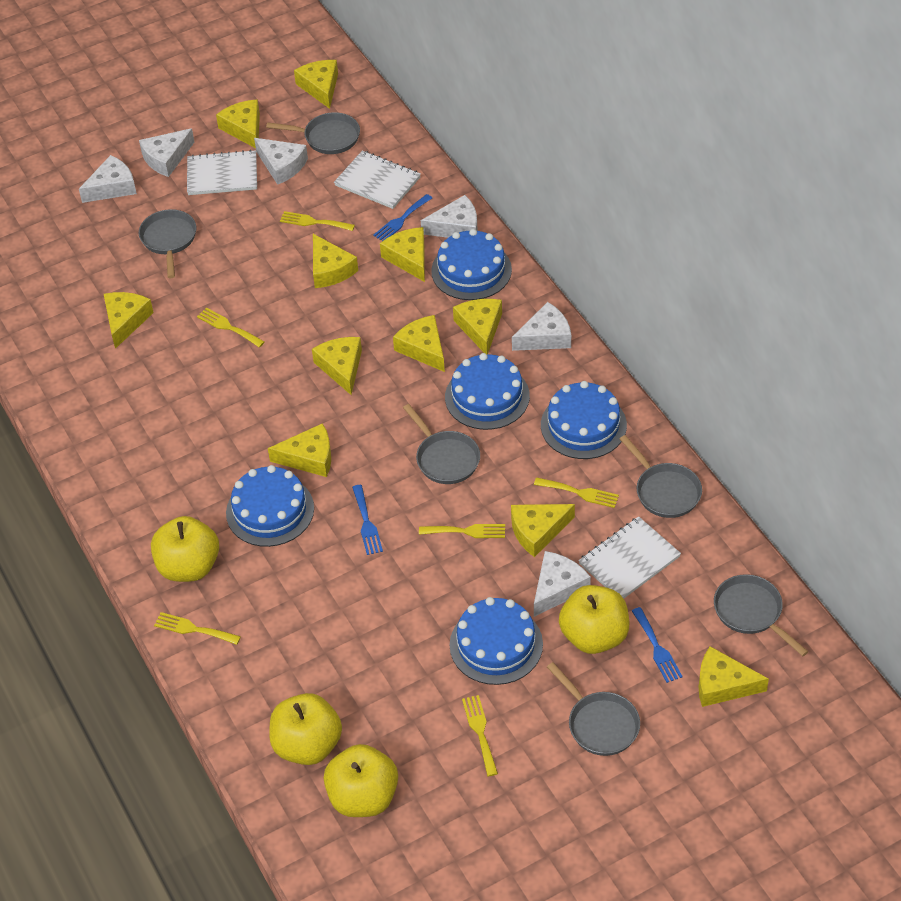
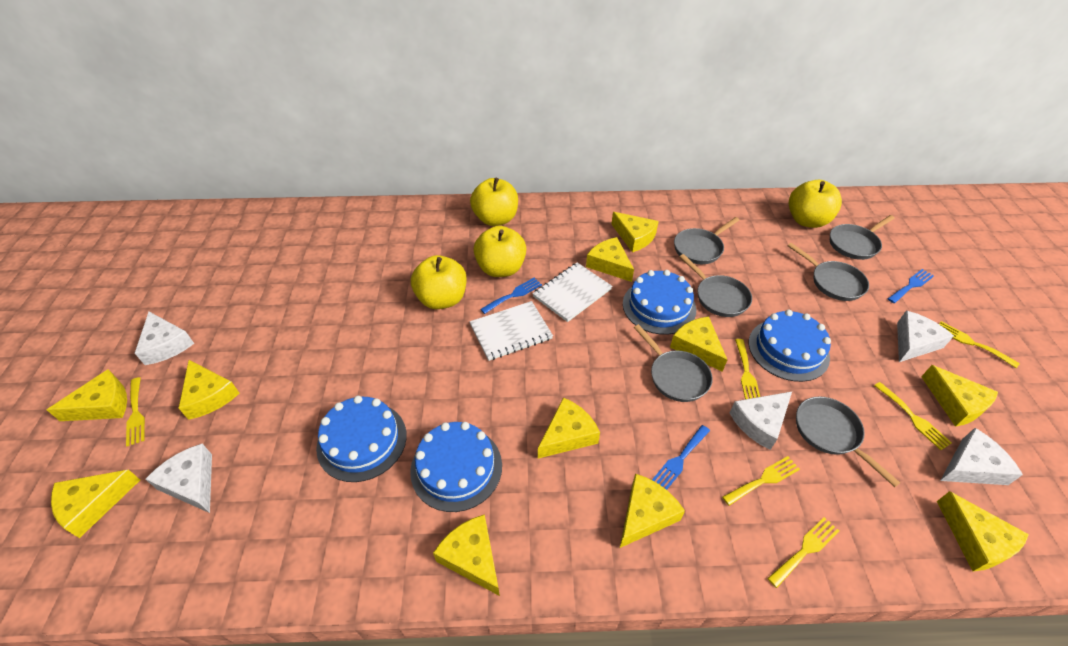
blue cake: 5 -> 4
white cheese: 6 -> 5
white notebook: 3 -> 2

